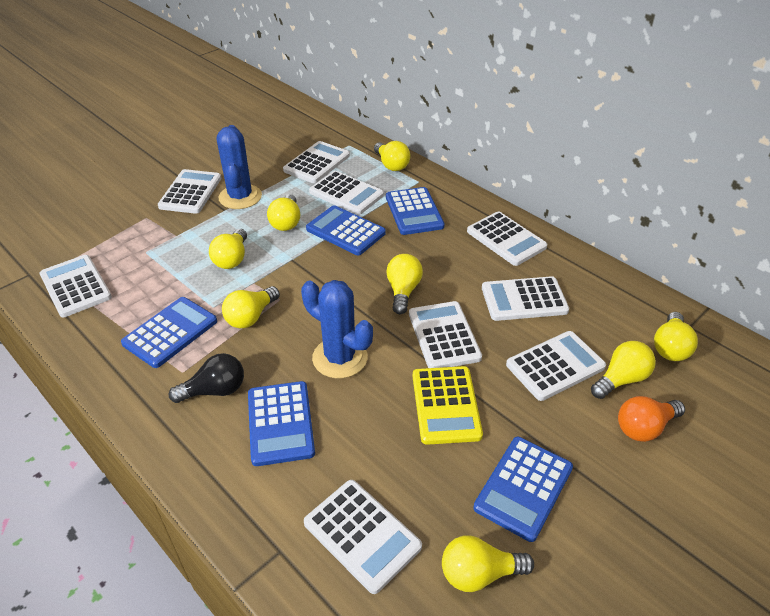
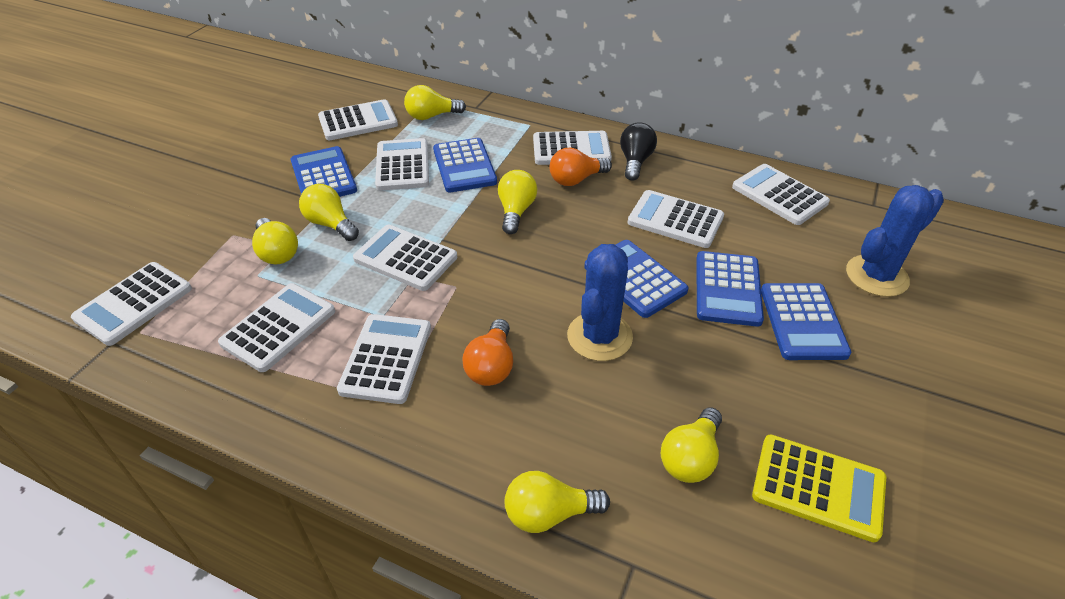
orange light bulb: 1 -> 2
yellow light bulb: 8 -> 6

